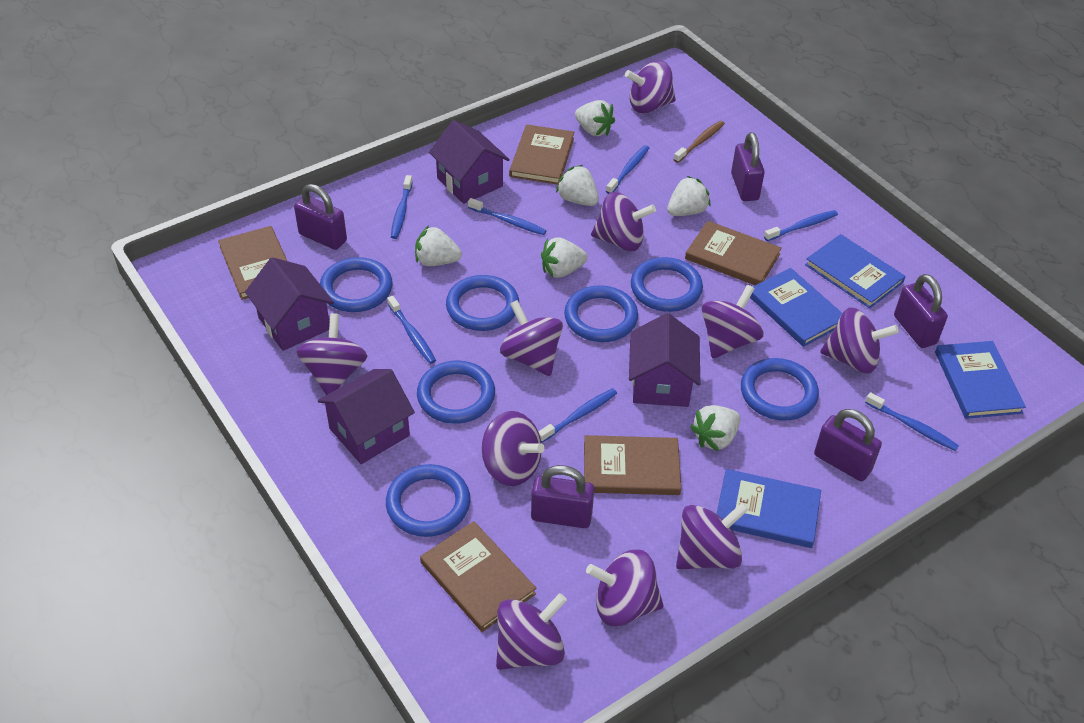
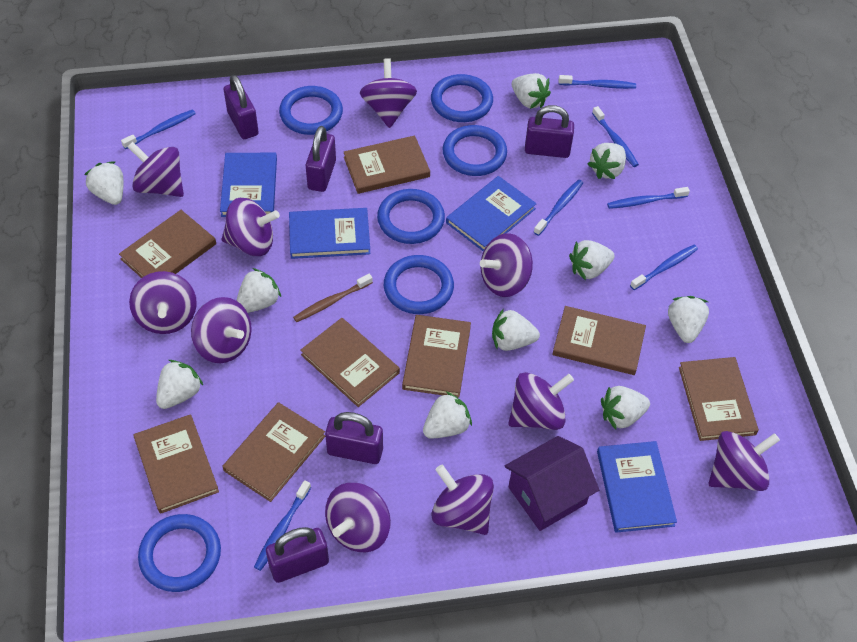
blue ring: 7 -> 6
brown book: 5 -> 8
purple house: 4 -> 1
white strawberry: 6 -> 10

